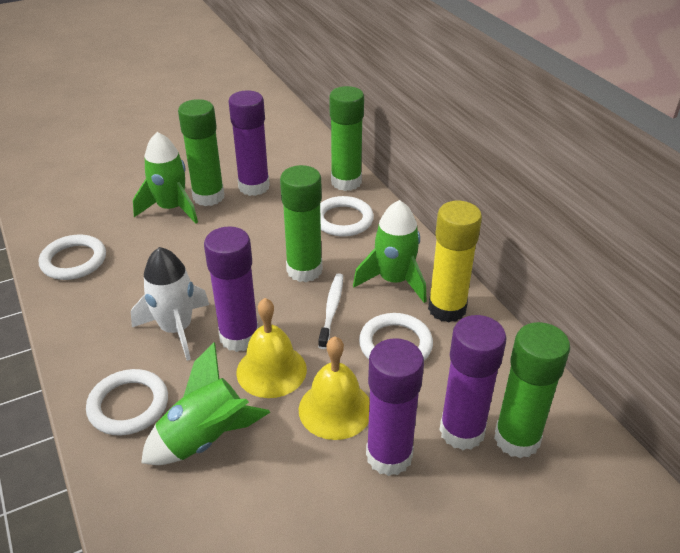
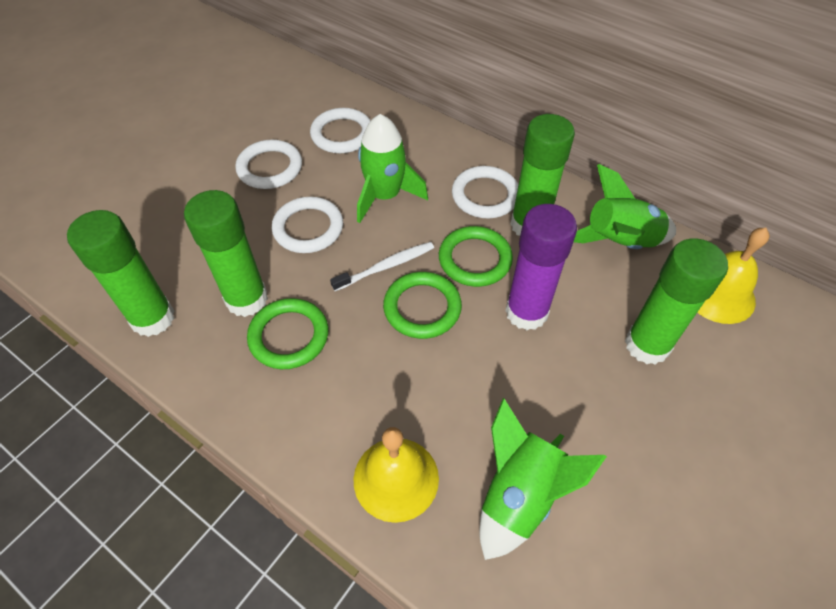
green ring: 0 -> 3
purple glue stick: 4 -> 1
white rocket: 1 -> 0
yellow glue stick: 1 -> 0

